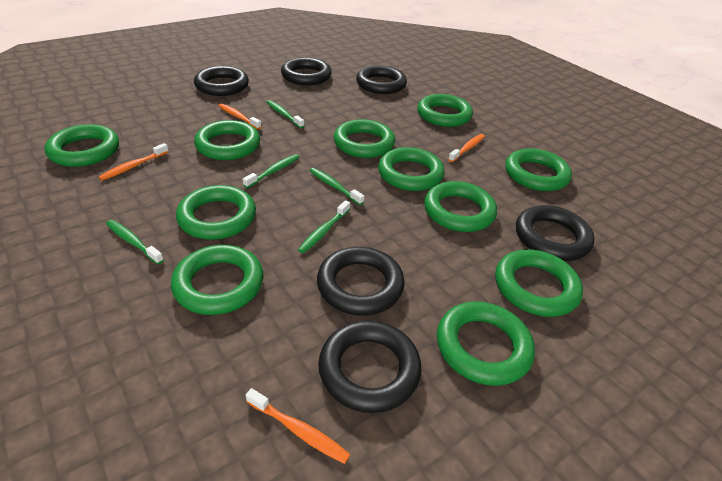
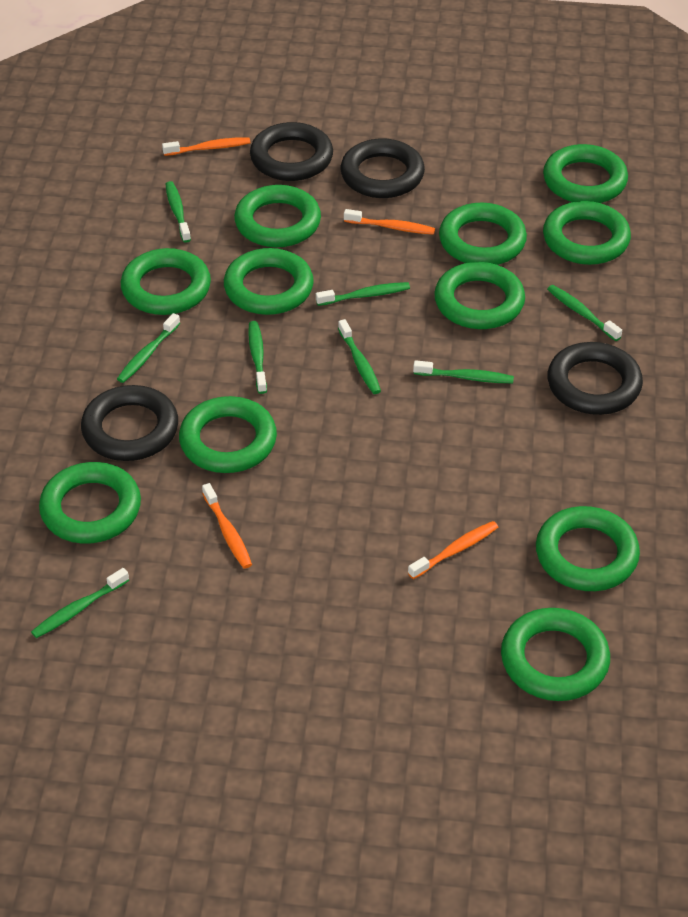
black ring: 6 -> 4
green toothbrush: 5 -> 8

